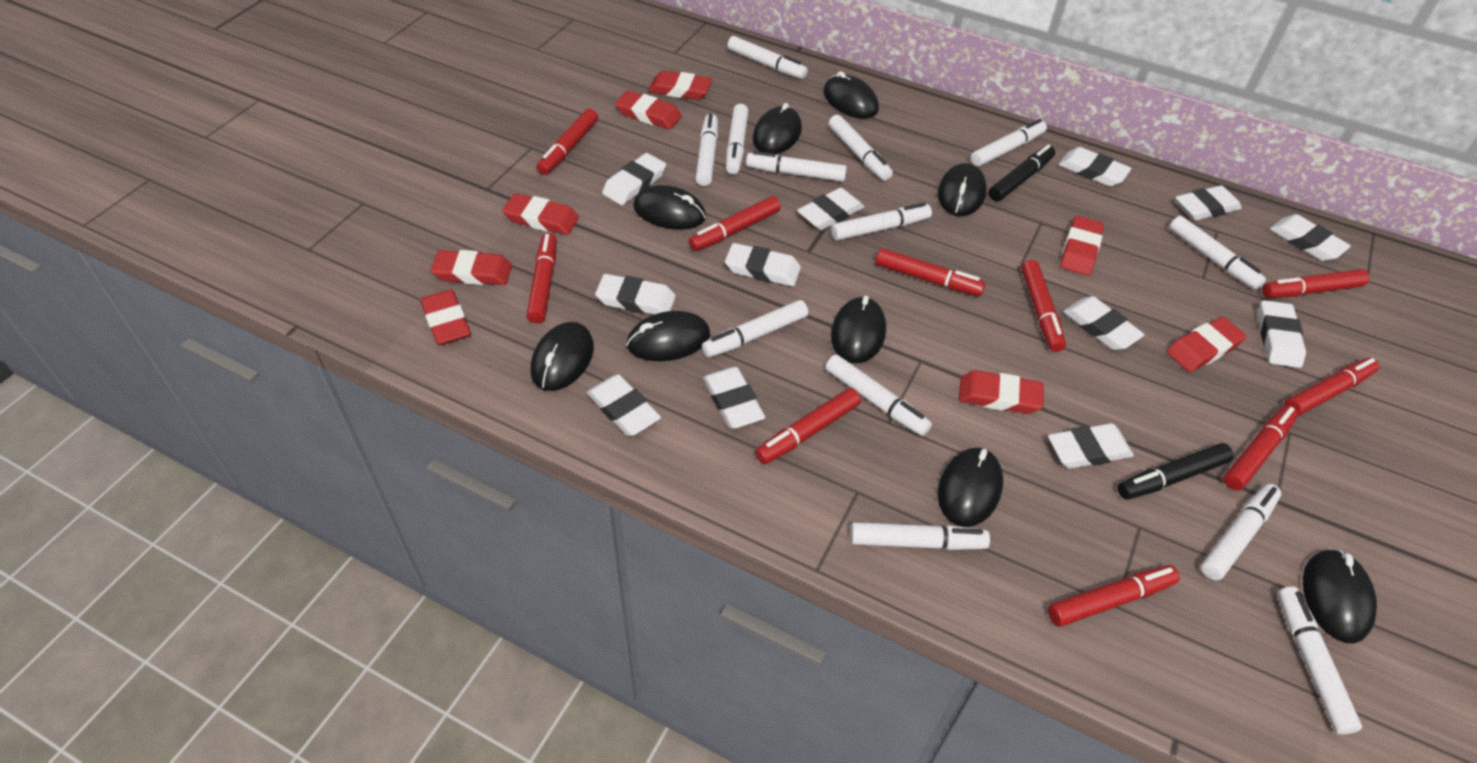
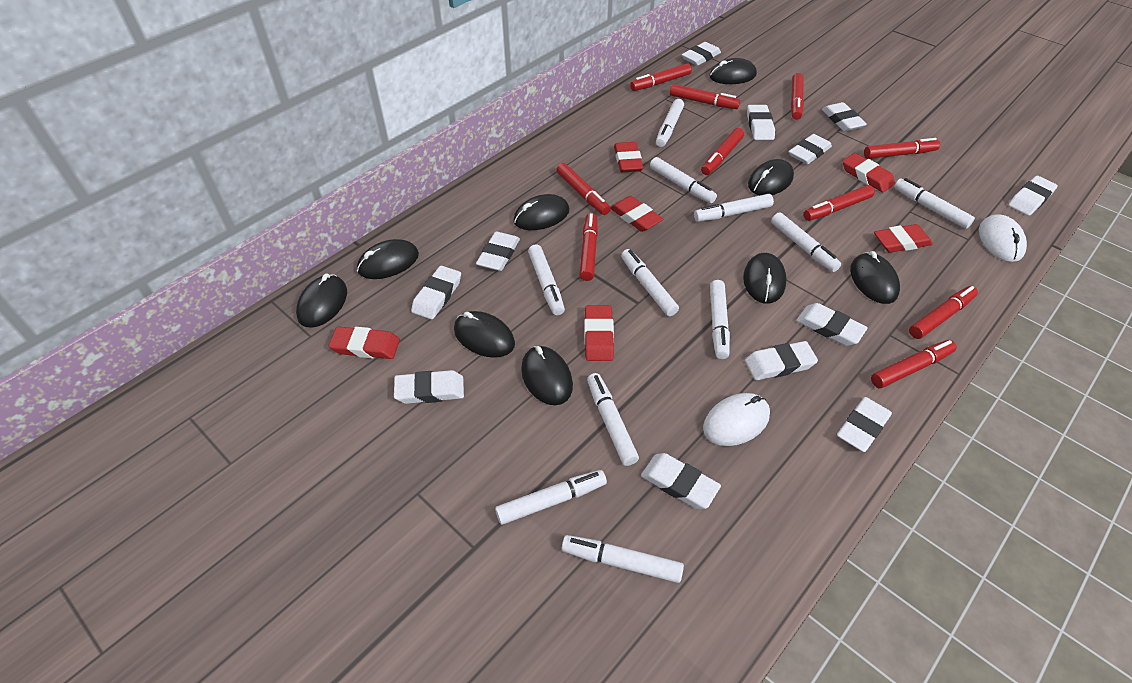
black marker: 2 -> 0
red eraser: 8 -> 6
white marker: 13 -> 11
white mouse: 0 -> 2

